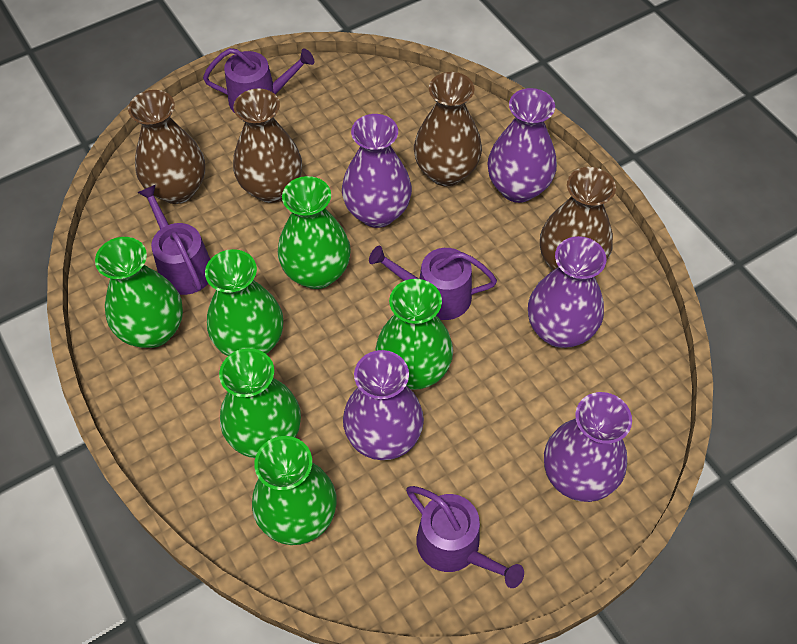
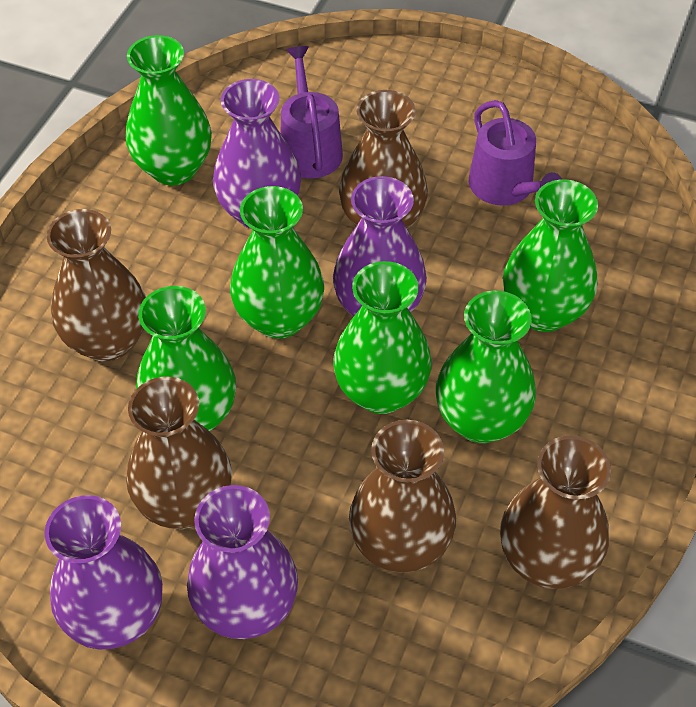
brown vase: 4 -> 5
purple vase: 5 -> 4
purple watering can: 4 -> 2

